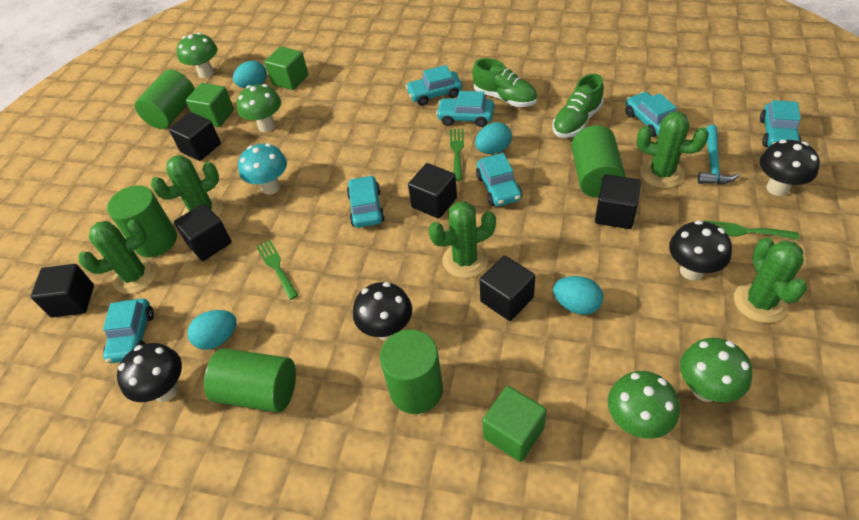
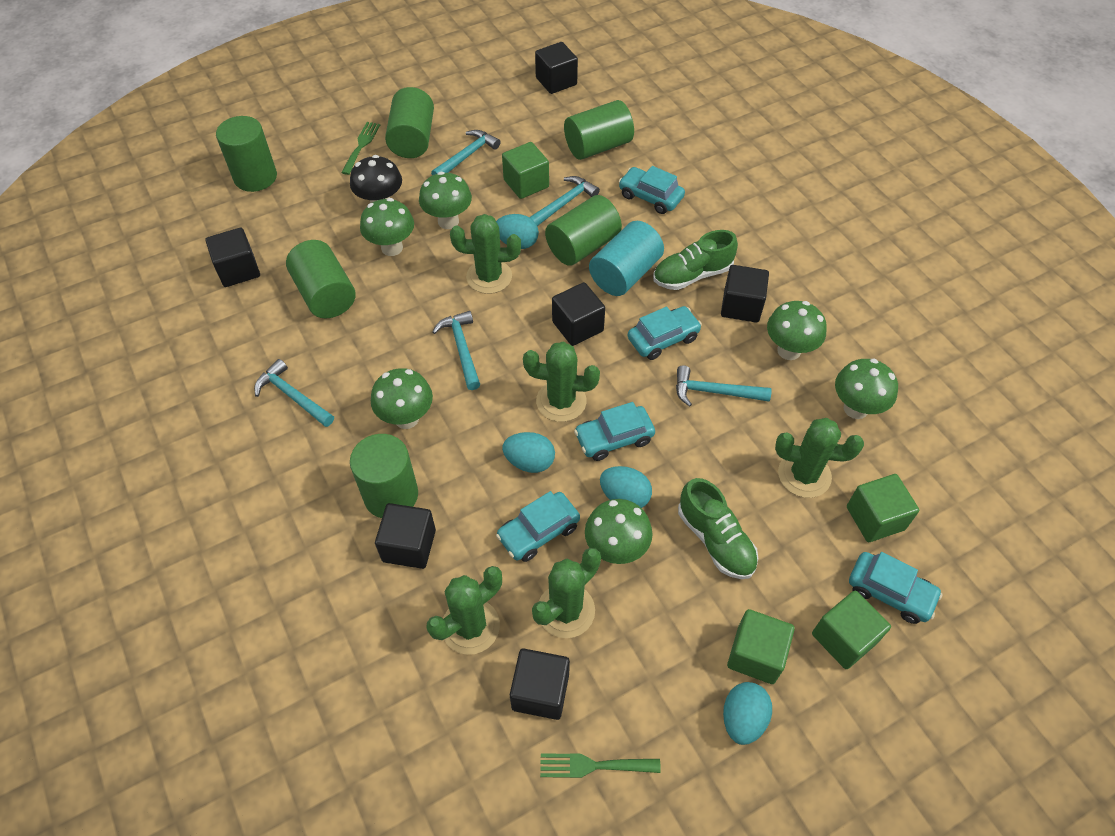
black mushroom: 4 -> 1
green cube: 3 -> 4
green cylinder: 5 -> 6
green fork: 3 -> 2
green mushroom: 4 -> 6
turquoise car: 7 -> 5
turquoise cylinder: 0 -> 1
turquoise hammer: 1 -> 5
turquoise mushroom: 1 -> 0

